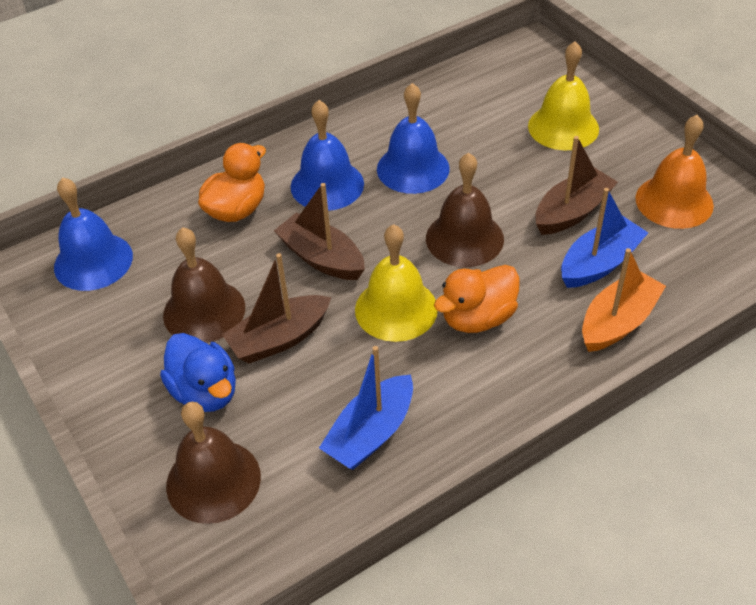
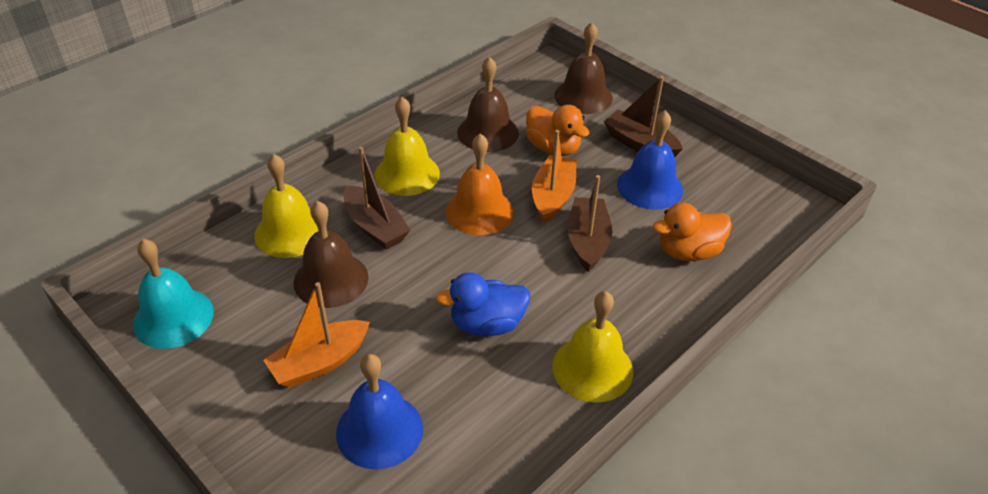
blue bell: 3 -> 2
blue boat: 2 -> 0
orange boat: 1 -> 2
turquoise bell: 0 -> 1
yellow bell: 2 -> 3

